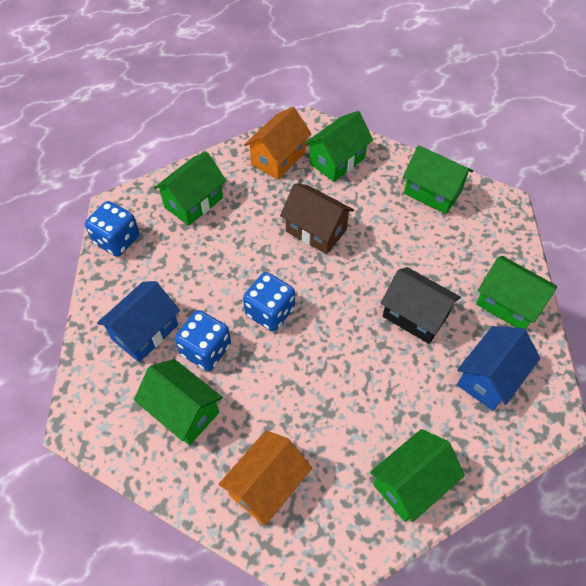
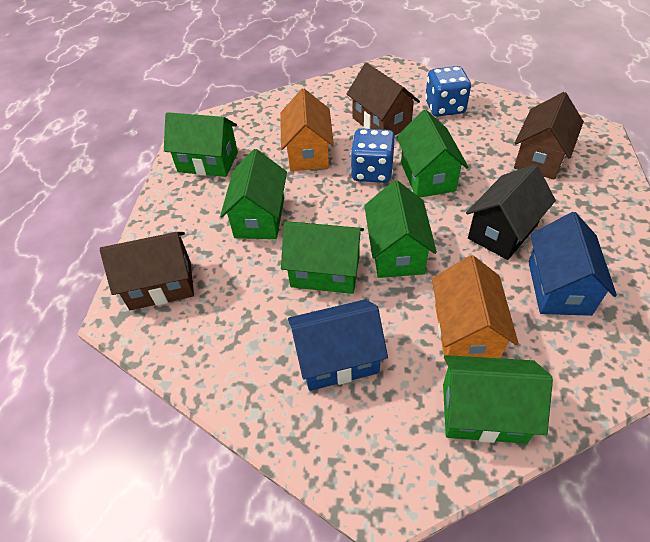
blue dice: 3 -> 2
brown house: 1 -> 3

